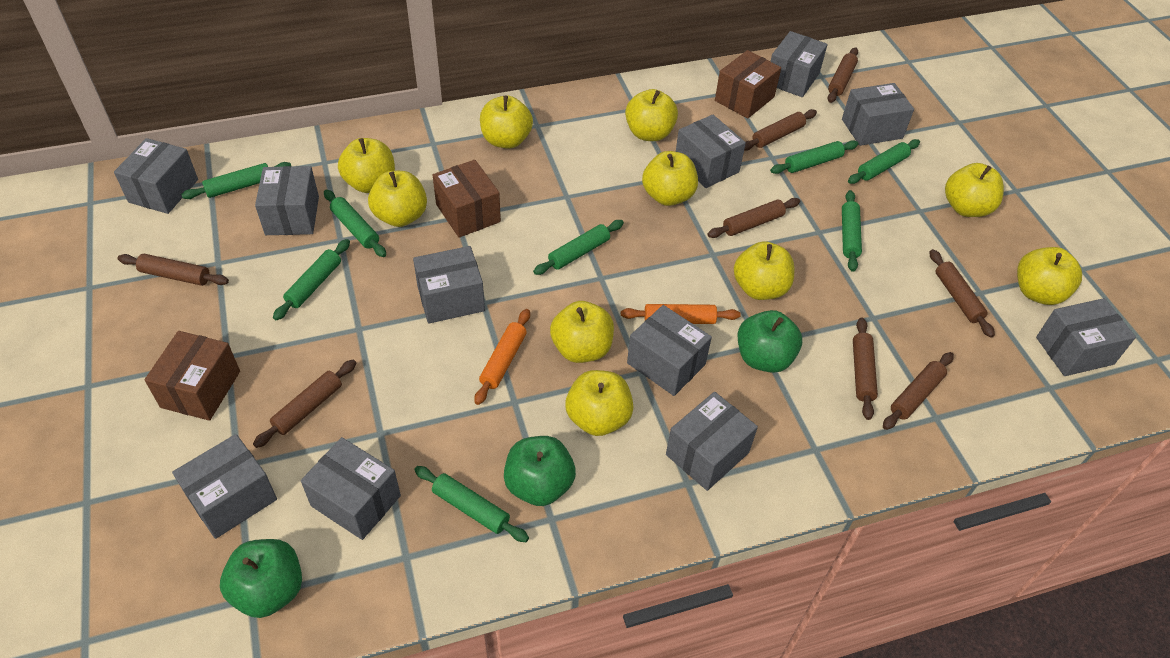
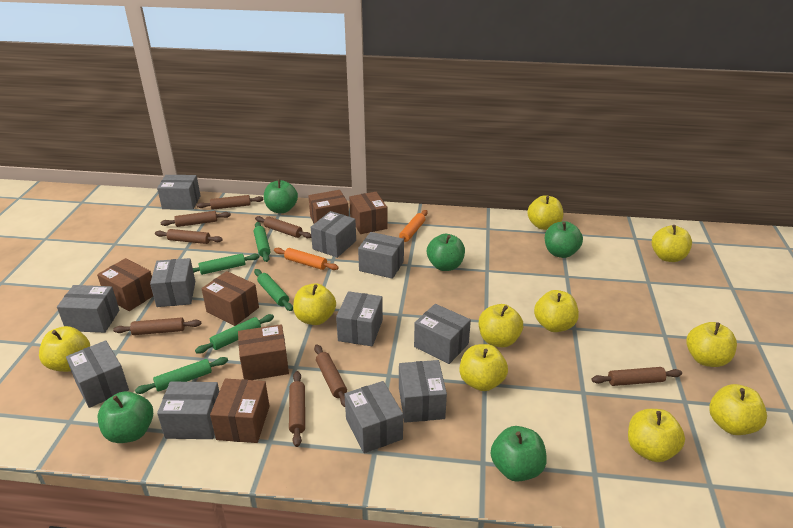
brown box: 3 -> 6
green apple: 3 -> 5
green rolling pin: 8 -> 5

